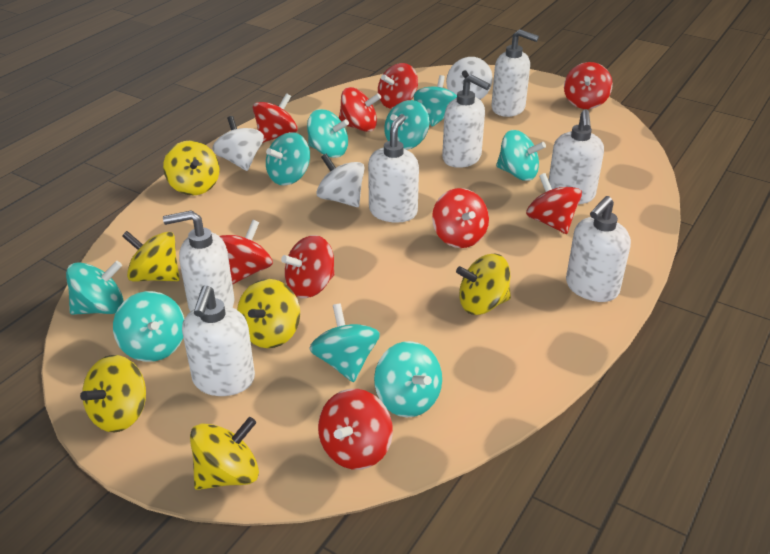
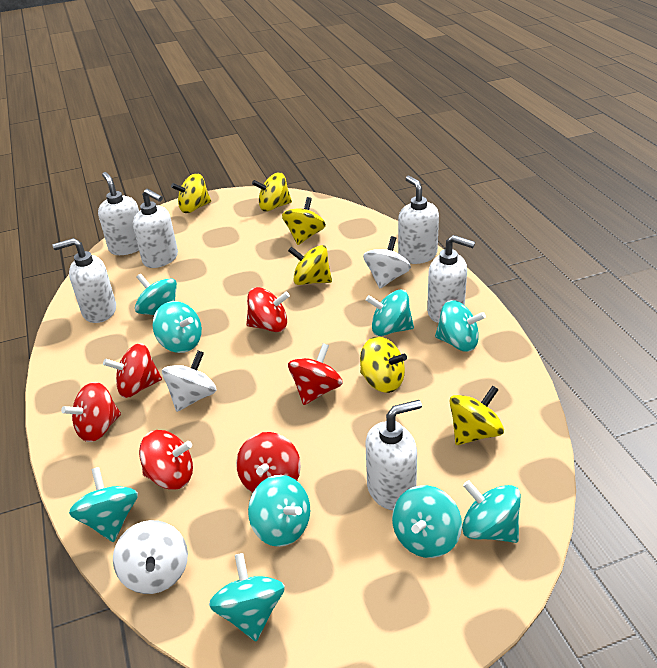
red spinning top: 9 -> 6
white soap dispenser: 7 -> 6

